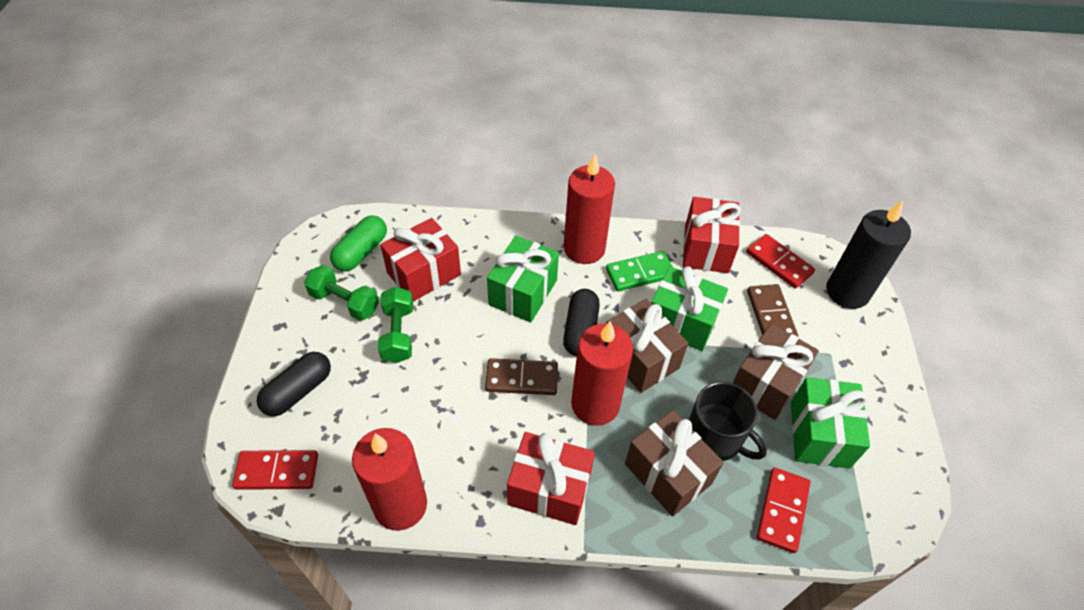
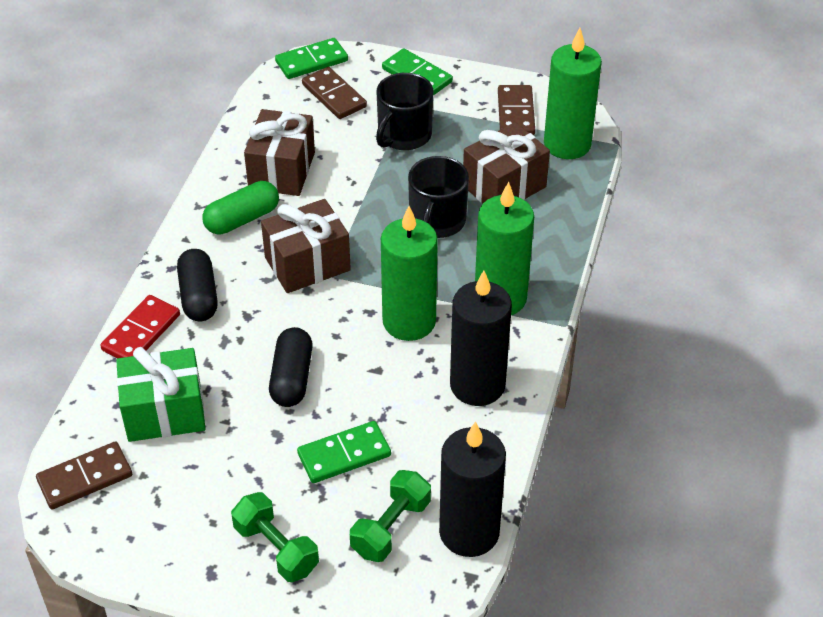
black candle: 1 -> 2
black mug: 1 -> 2
brown domino: 2 -> 3
green candle: 0 -> 3
green domino: 1 -> 3
green gift: 3 -> 1
red candle: 3 -> 0
red domino: 3 -> 1
red gift: 3 -> 0

